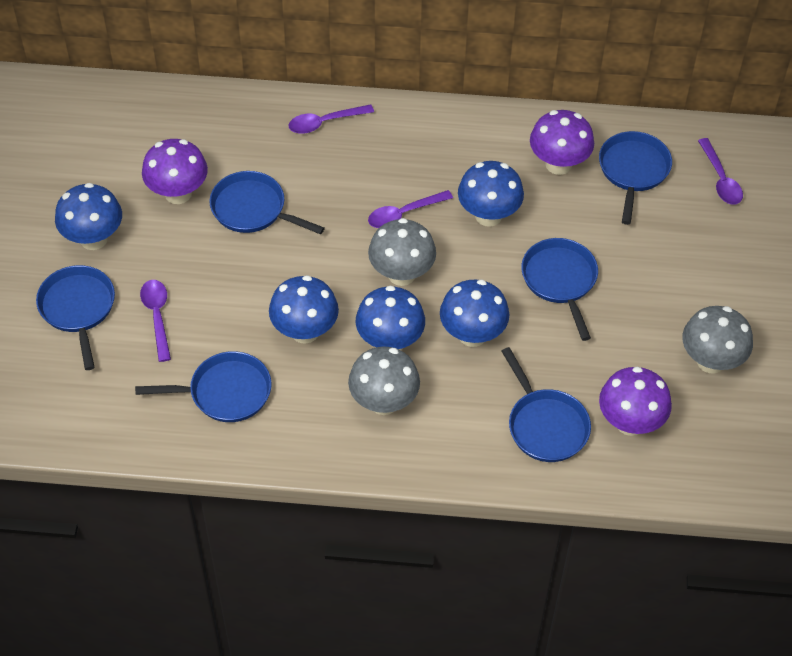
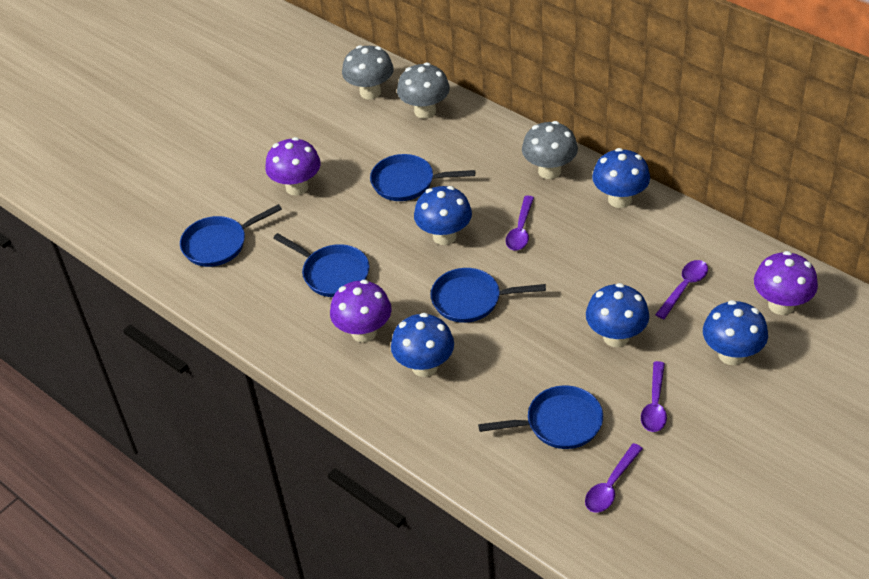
blue pan: 6 -> 5

